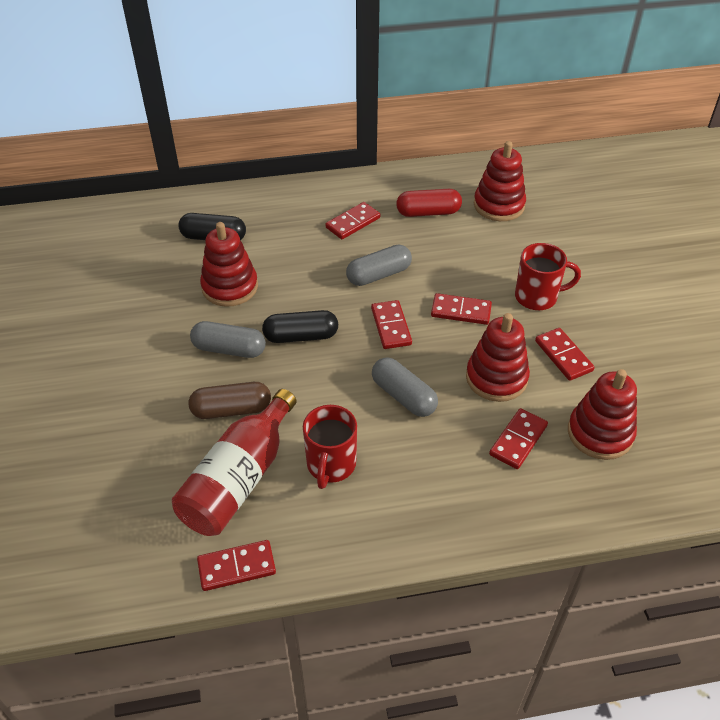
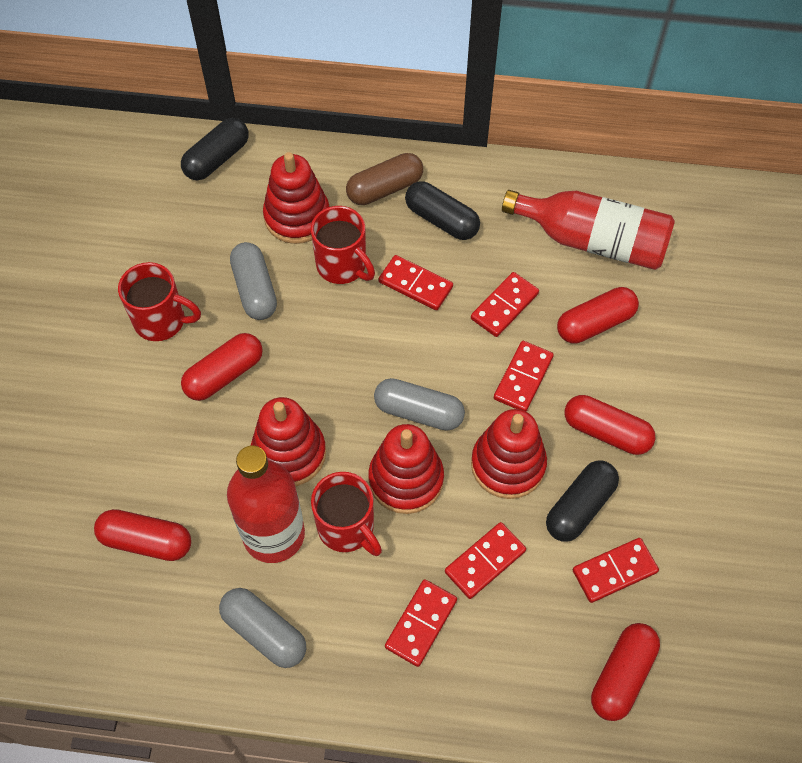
black capsule: 2 -> 3
red bottle: 1 -> 2
red capsule: 1 -> 5
red mug: 2 -> 3

